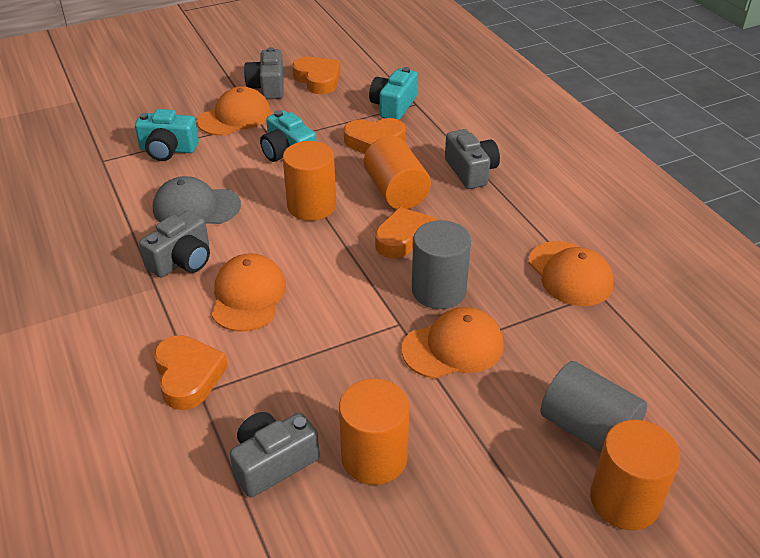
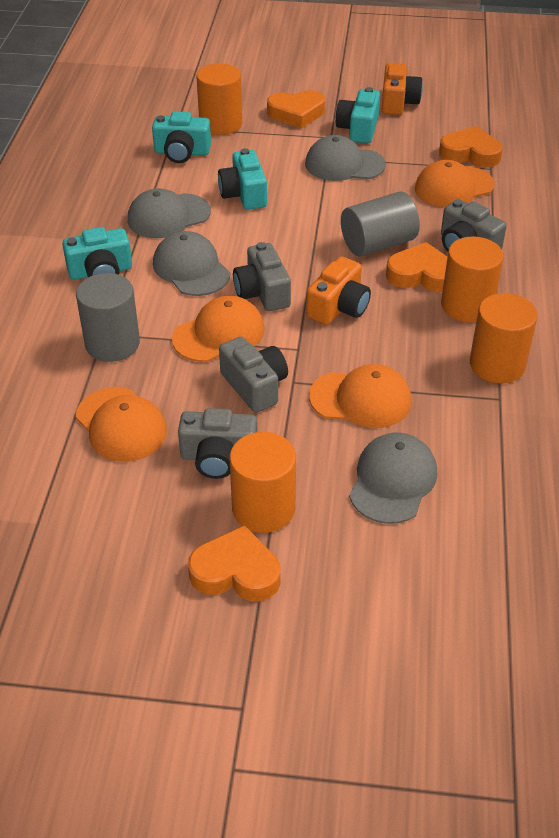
grey cap: 1 -> 4
orange camera: 0 -> 2
turquoise camera: 3 -> 4

